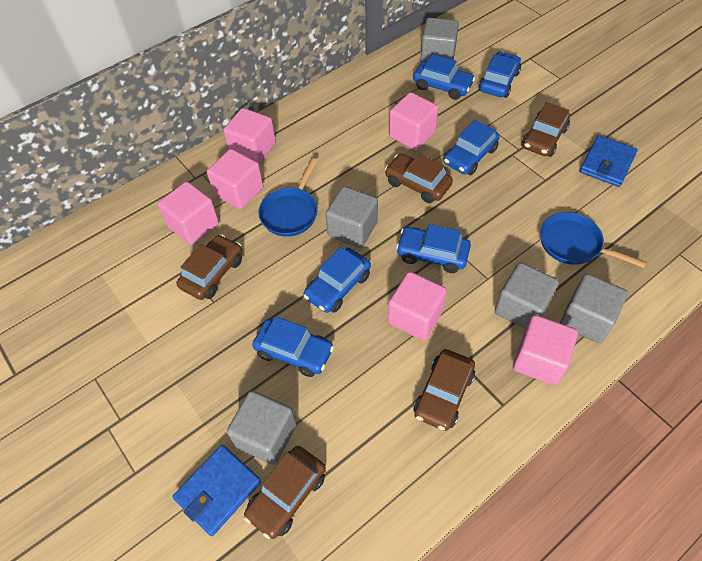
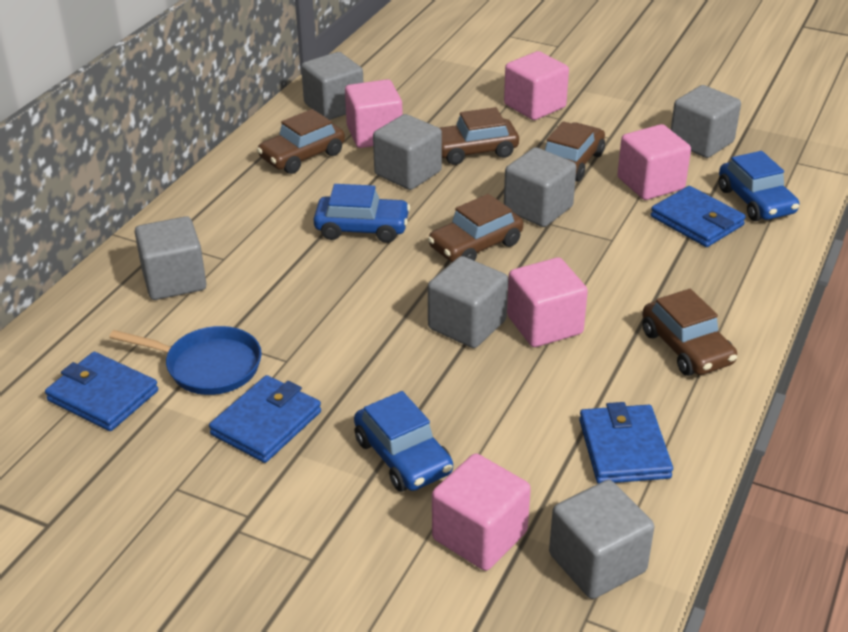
blue car: 6 -> 3
blue pan: 2 -> 1
blue wallet: 2 -> 4
grey cube: 5 -> 7
pink cube: 6 -> 5

